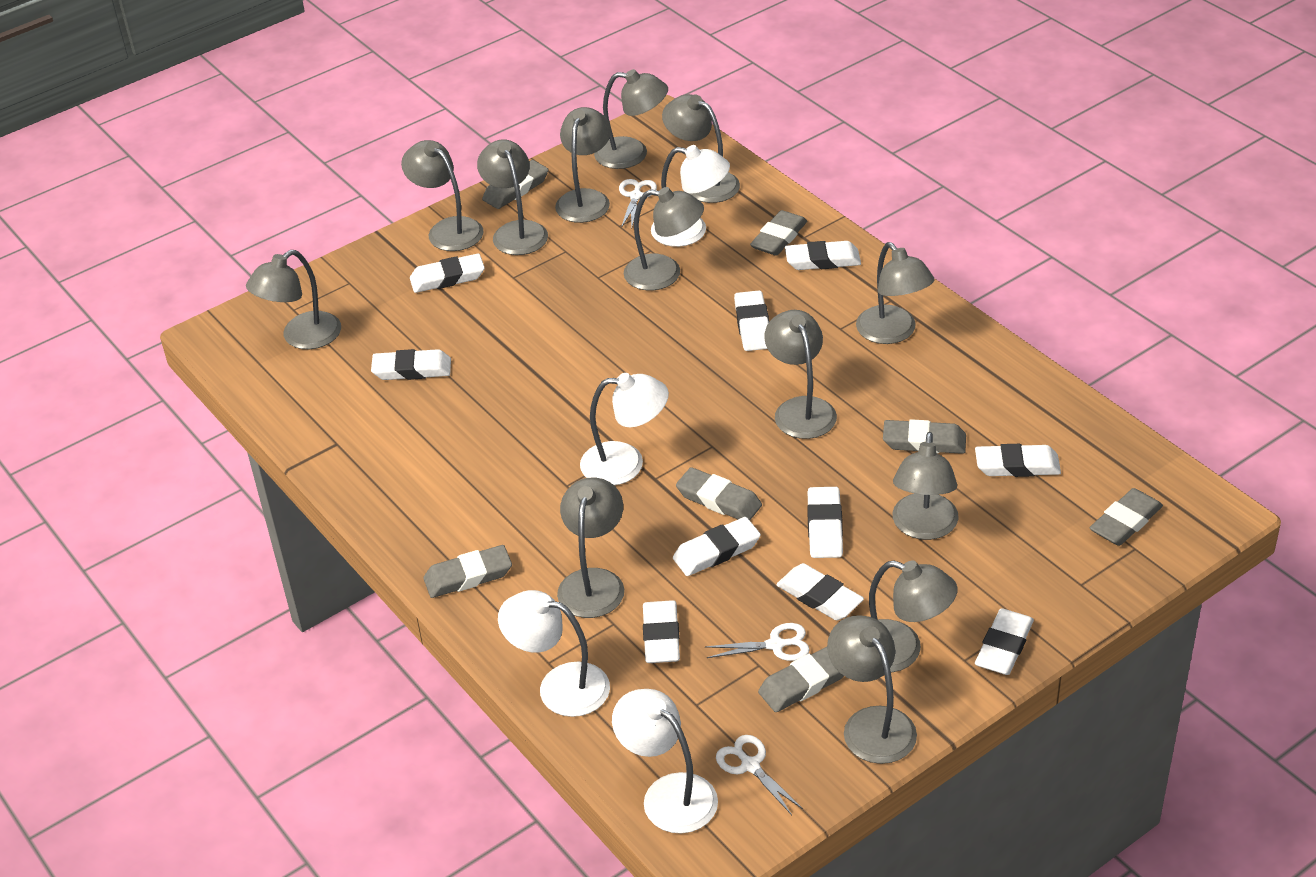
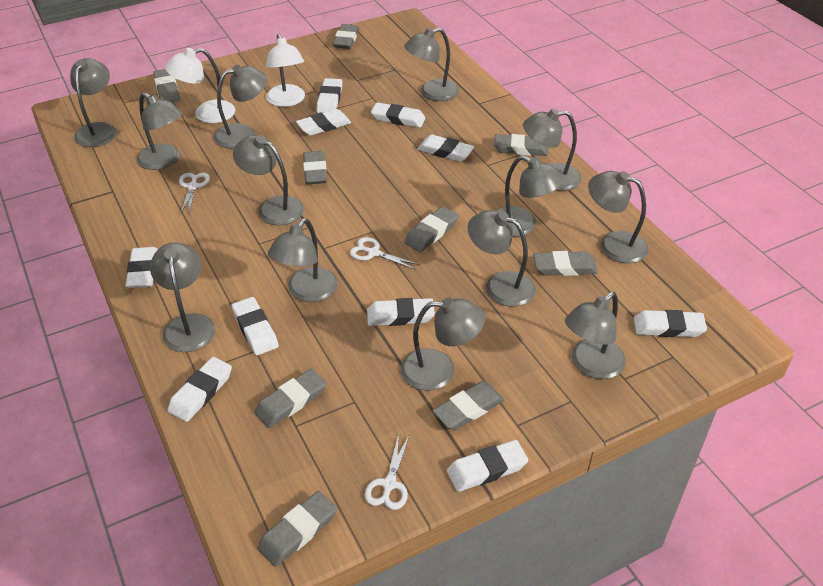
grey eraser: 7 -> 9
white lamp: 4 -> 2

